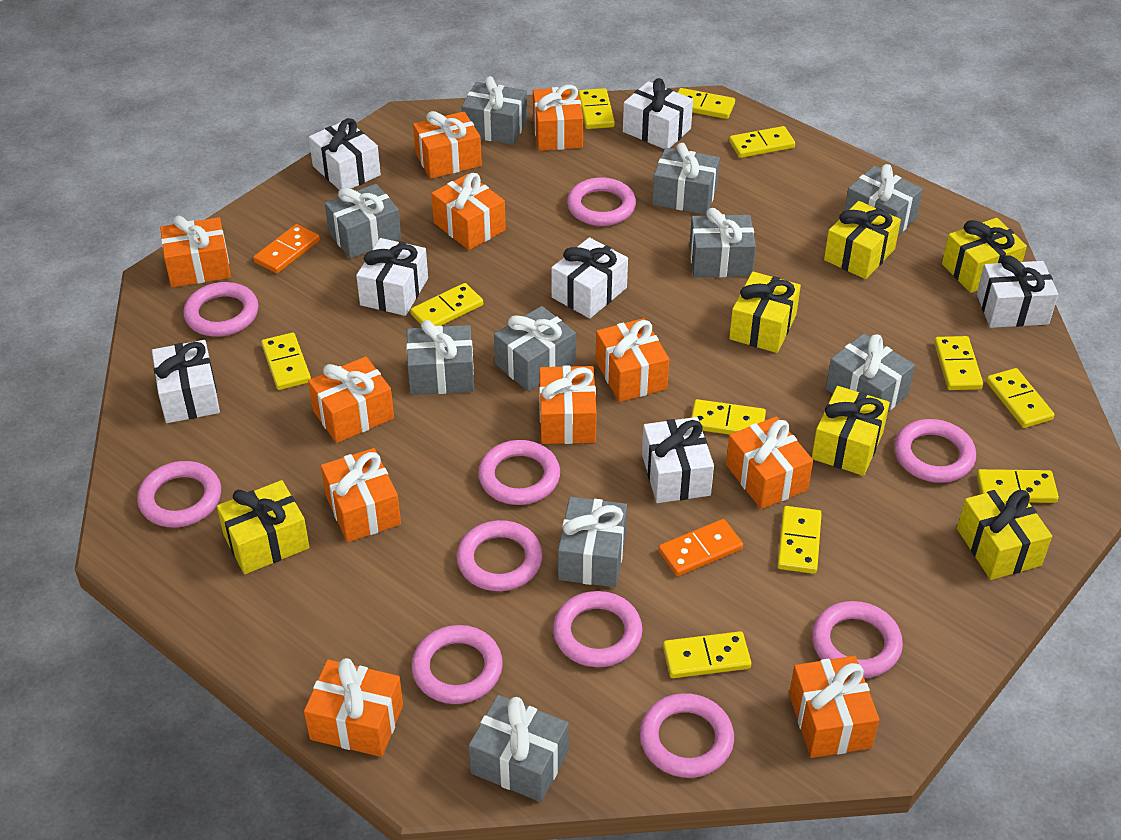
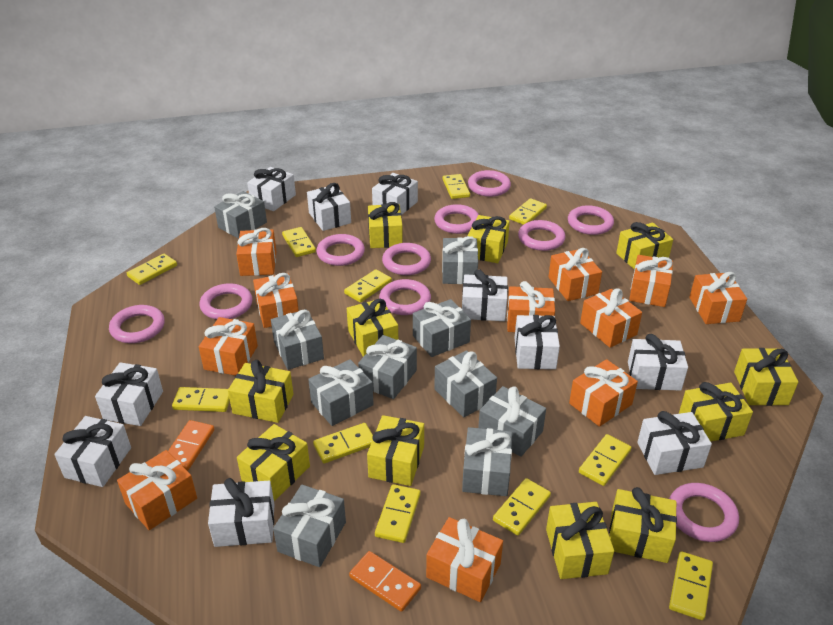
white gift: 7 -> 10
yellow gift: 6 -> 11

